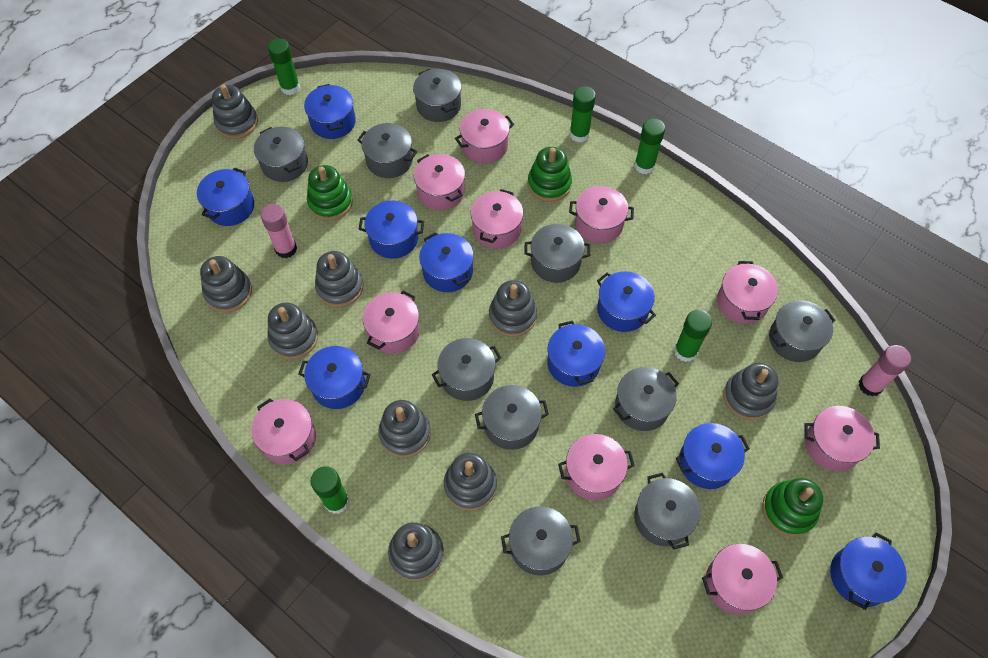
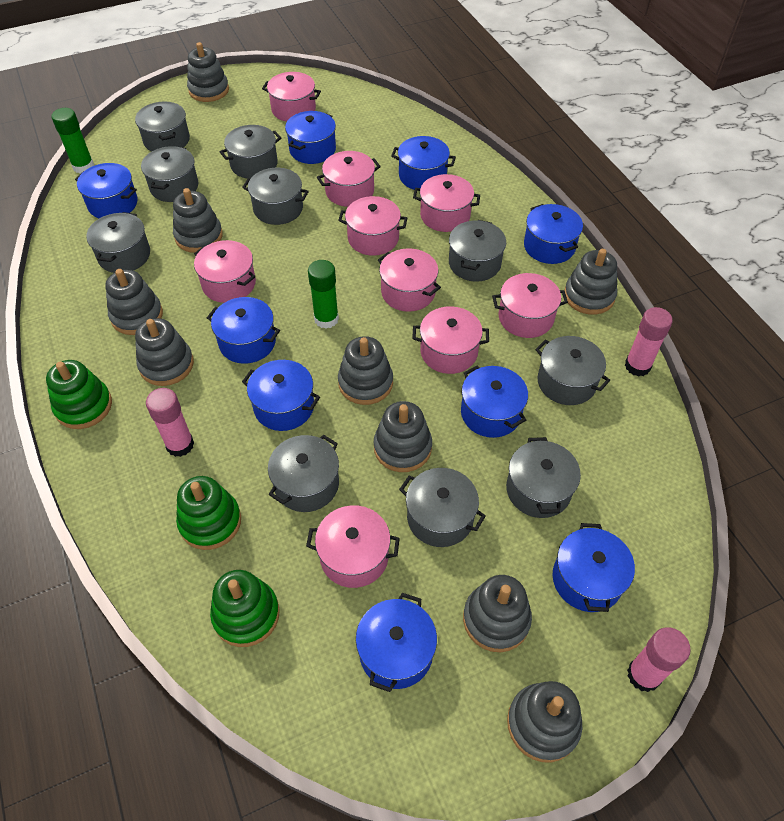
green glue stick: 5 -> 2
pink glue stick: 2 -> 3
pink pot: 10 -> 9

